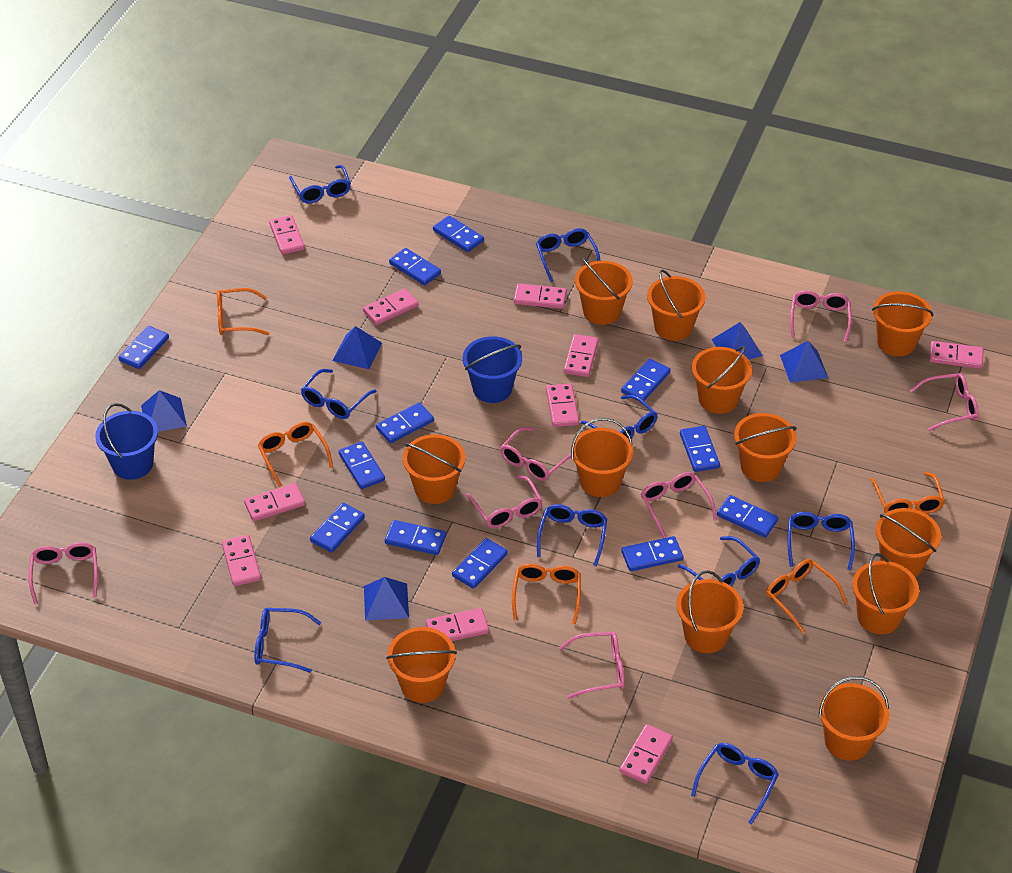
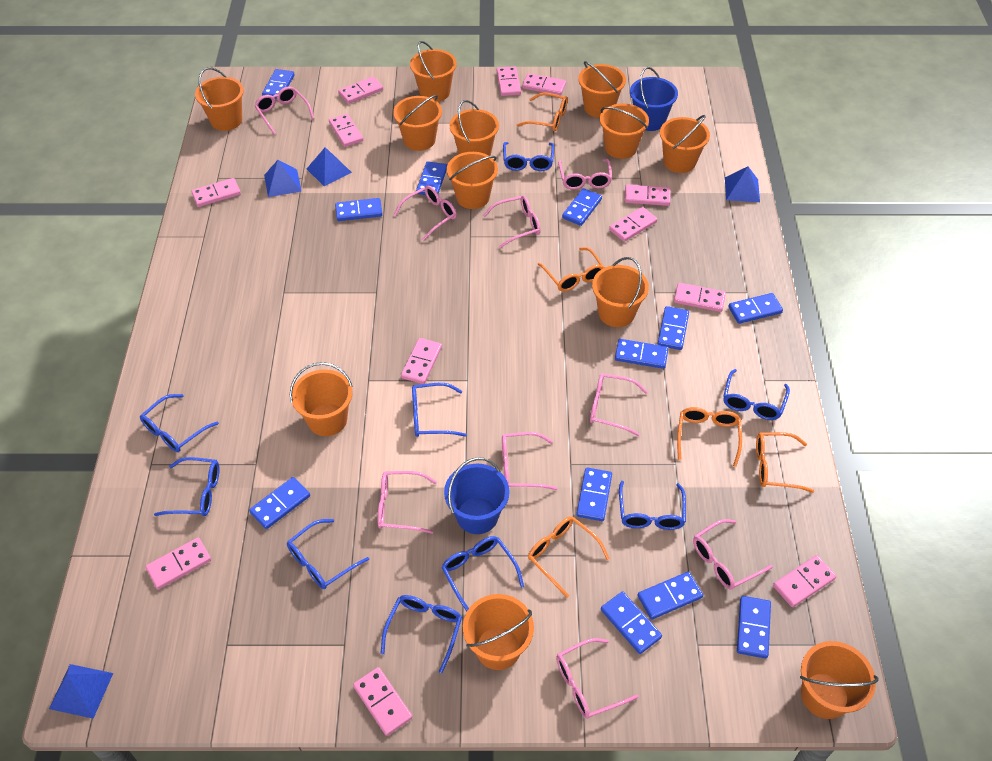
blue pyramid: 5 -> 4
pink domino: 10 -> 12
pink glasses: 7 -> 9

